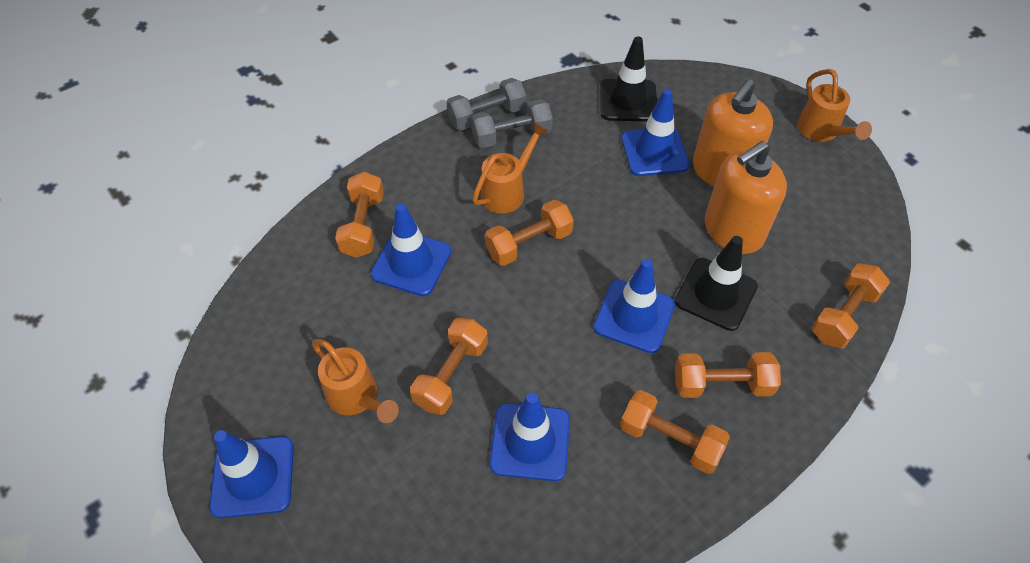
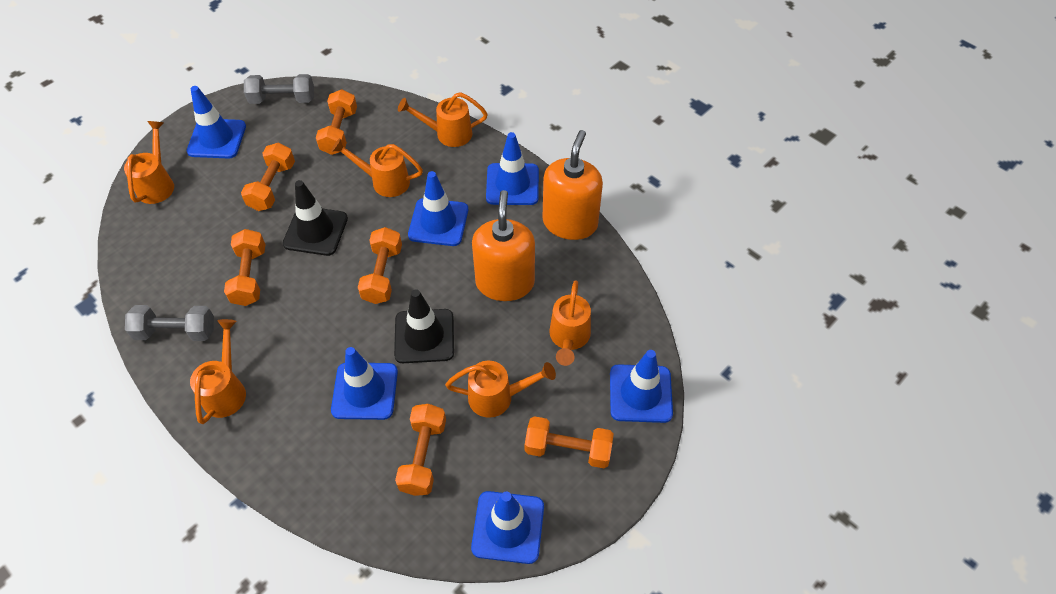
blue traffic cone: 5 -> 6
orange watering can: 3 -> 6

